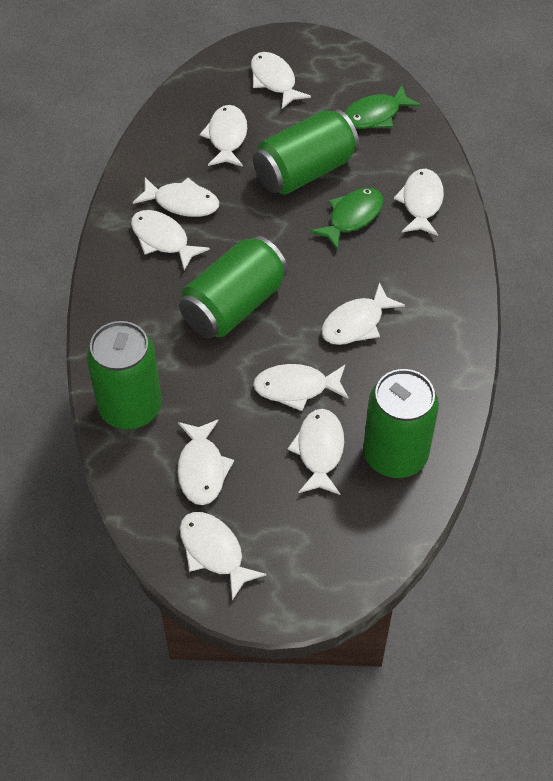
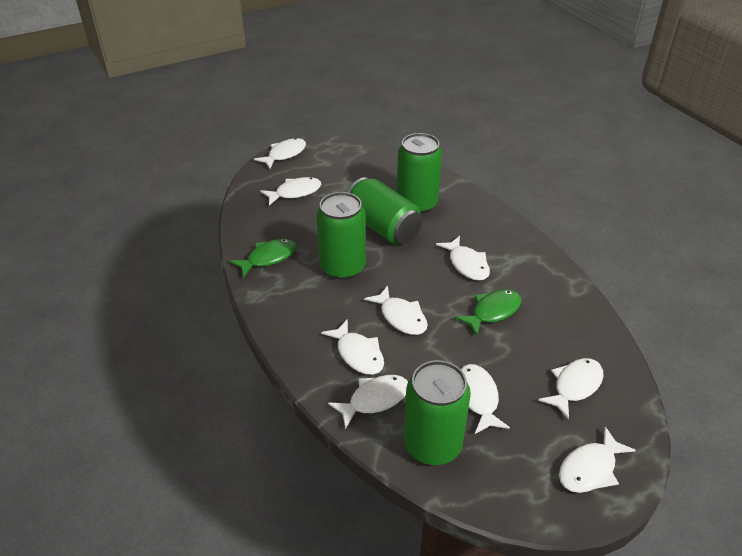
white fish: 10 -> 9

